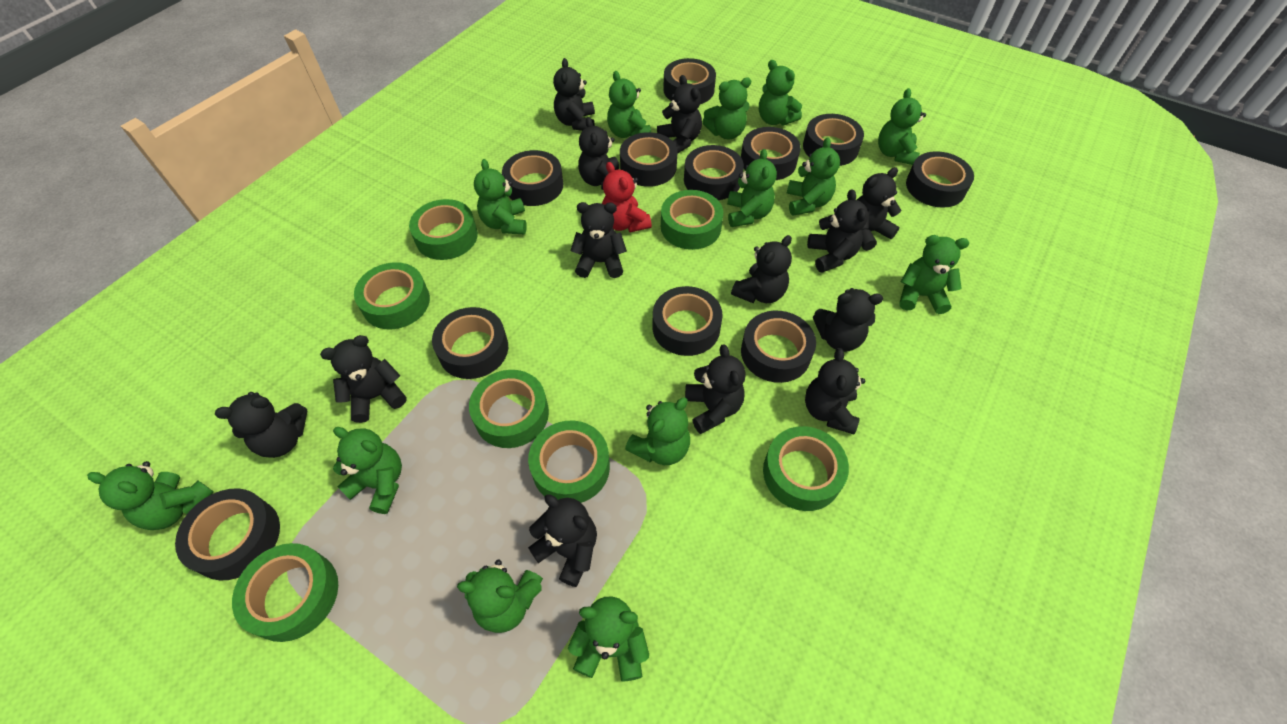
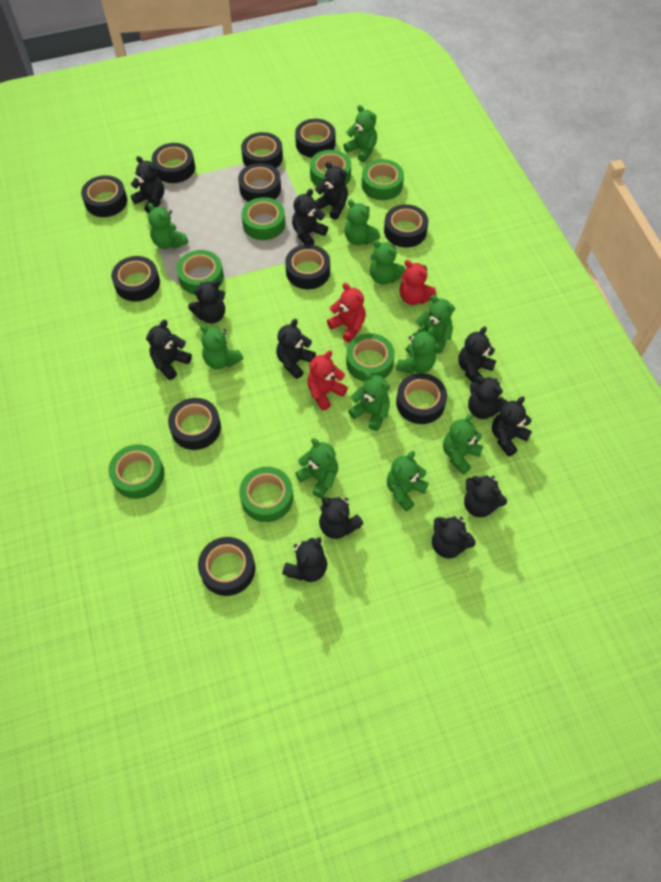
green teddy bear: 13 -> 11
red teddy bear: 1 -> 3

